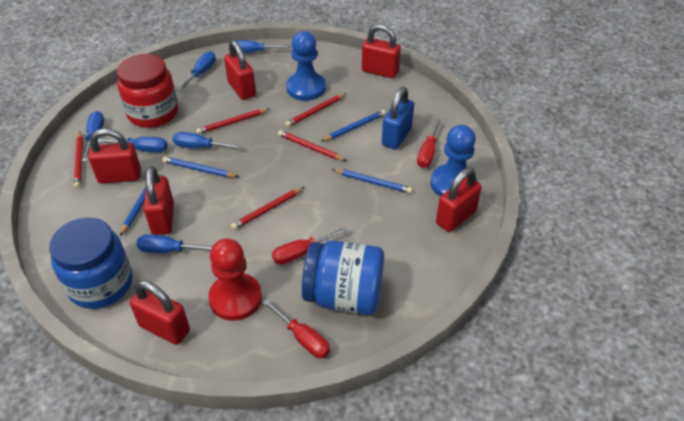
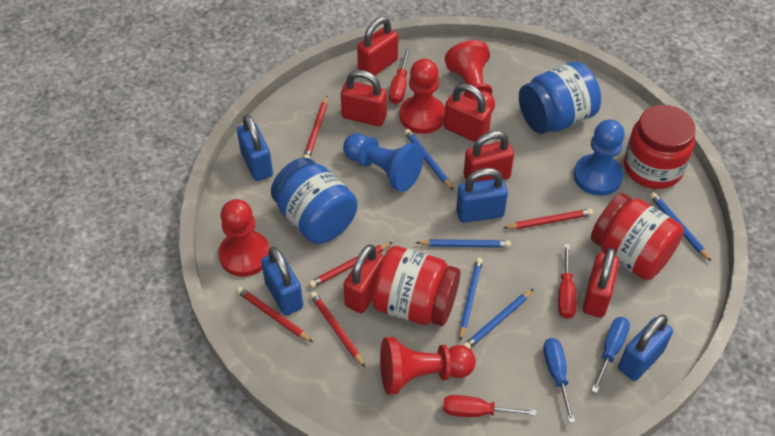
blue padlock: 1 -> 4
blue pencil: 4 -> 5
blue screwdriver: 6 -> 2
red jar: 1 -> 3
red pawn: 1 -> 4

